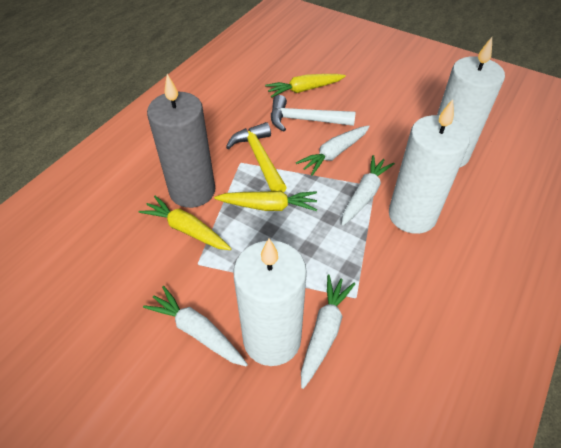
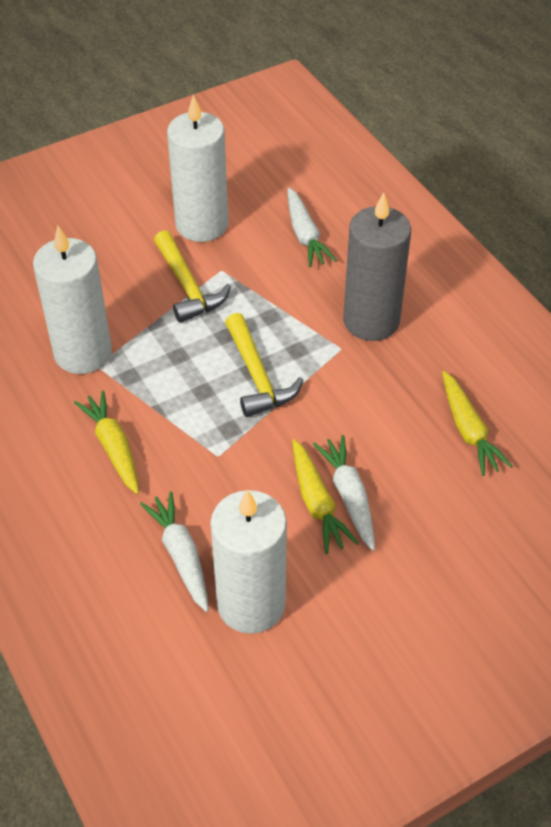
white carrot: 4 -> 3
white hammer: 1 -> 0
yellow hammer: 1 -> 2

